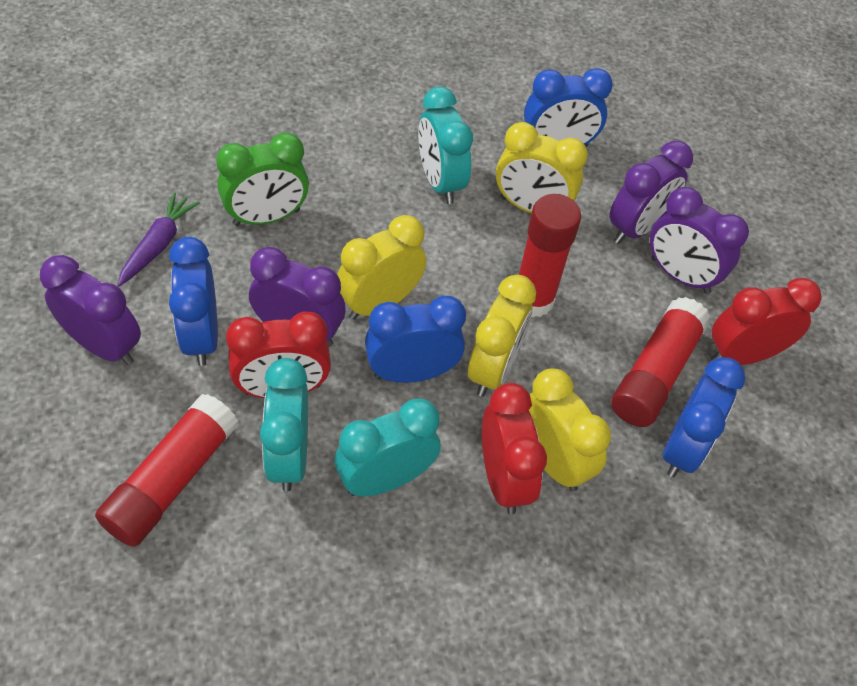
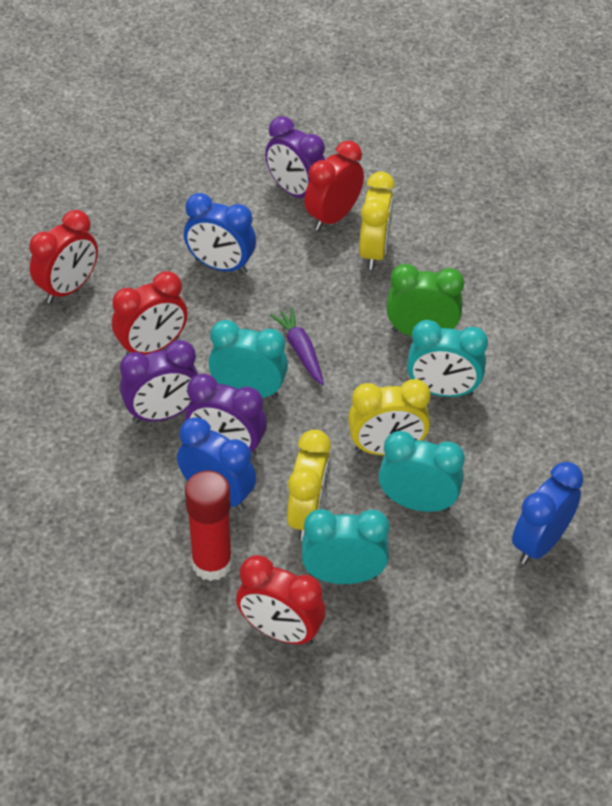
blue clock: 4 -> 3
purple clock: 4 -> 3
red clock: 3 -> 4
red glue stick: 3 -> 1
turquoise clock: 3 -> 4
yellow clock: 4 -> 3

